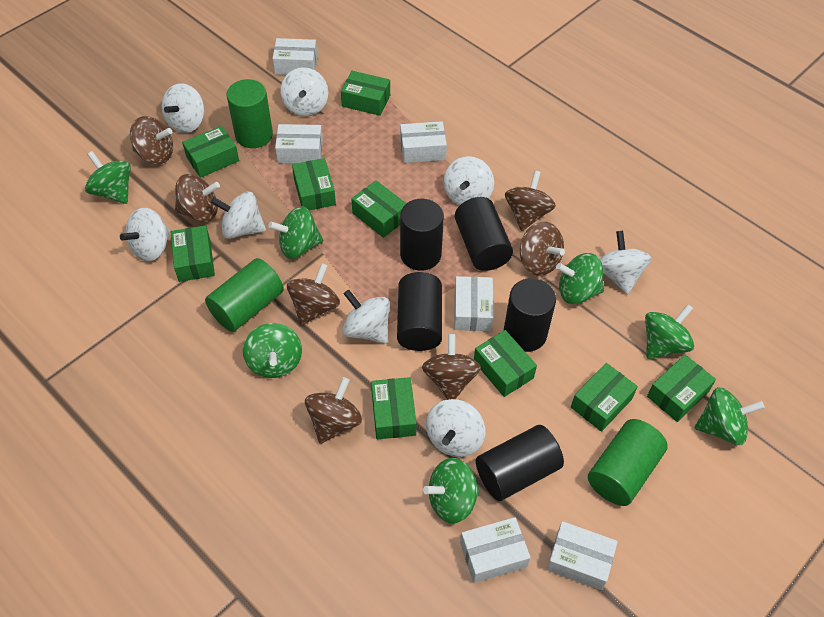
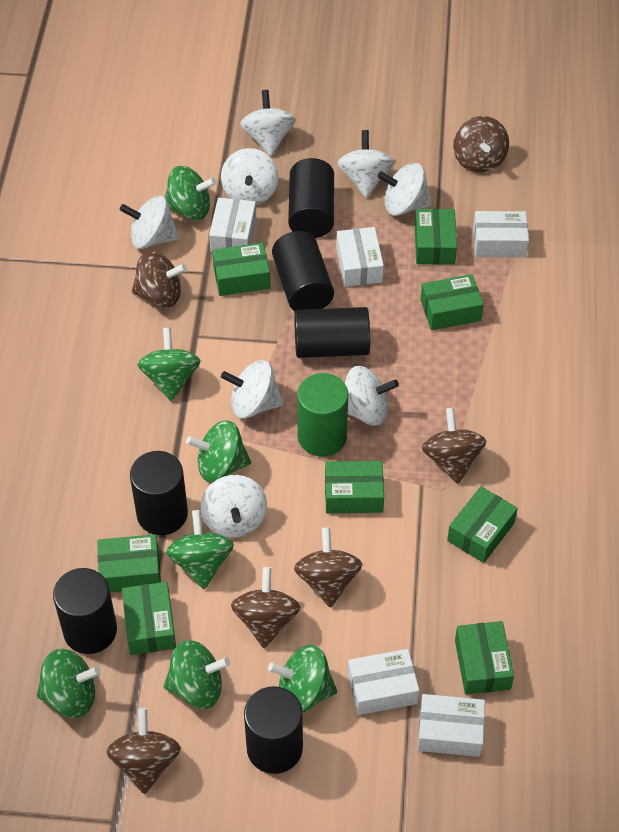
black cylinder: 5 -> 6
brown spinning top: 7 -> 6
green box: 9 -> 8
green cylinder: 3 -> 1
white box: 6 -> 5

